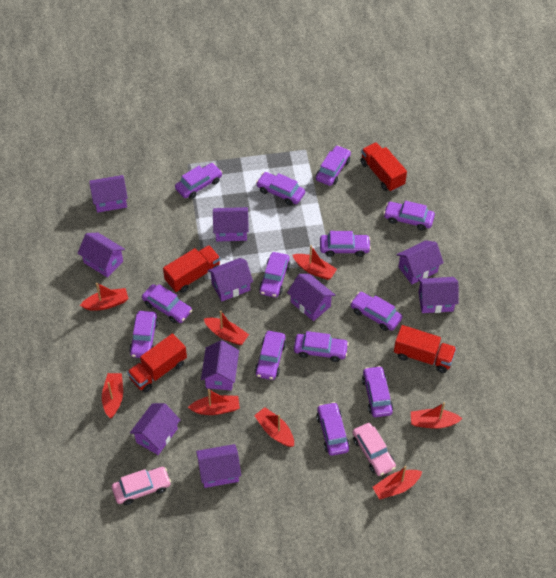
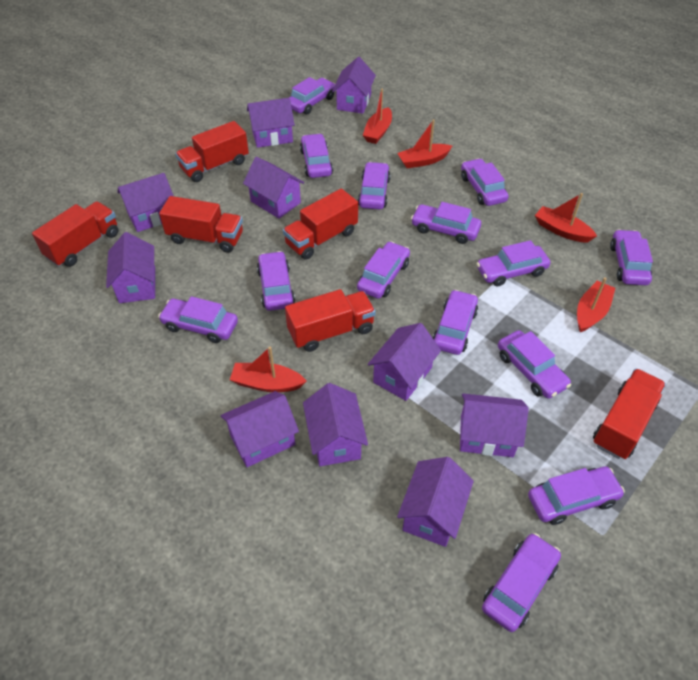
pink car: 2 -> 0
purple car: 13 -> 14
red boat: 8 -> 5
red truck: 4 -> 6

